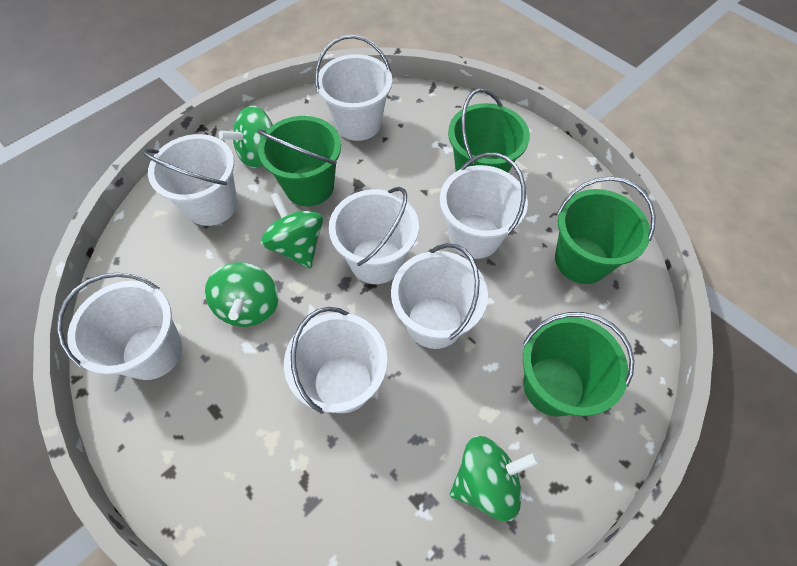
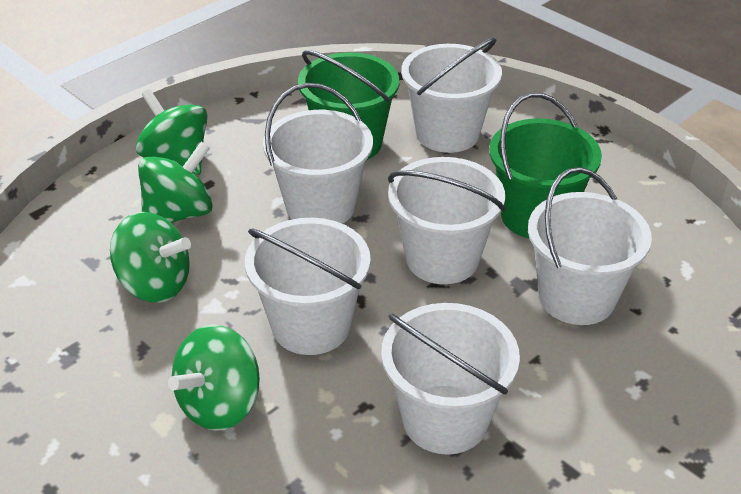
green bucket: 4 -> 2
white bucket: 7 -> 6

